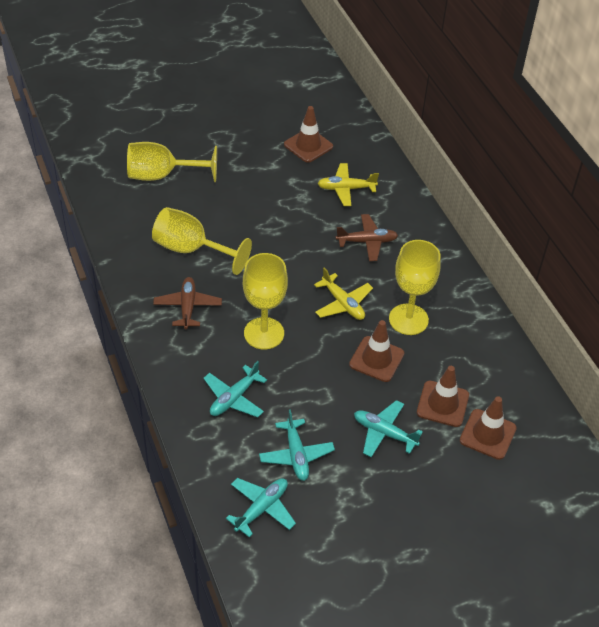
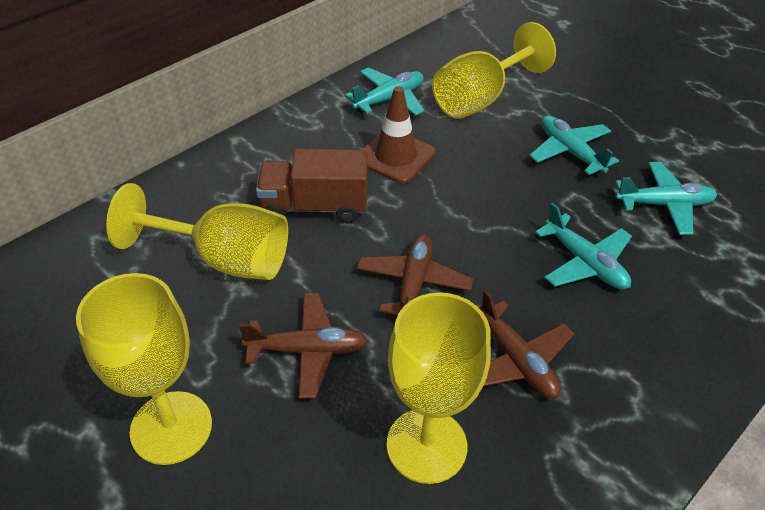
brown plane: 2 -> 3
brown traffic cone: 4 -> 1
brown truck: 0 -> 1
yellow plane: 2 -> 0

